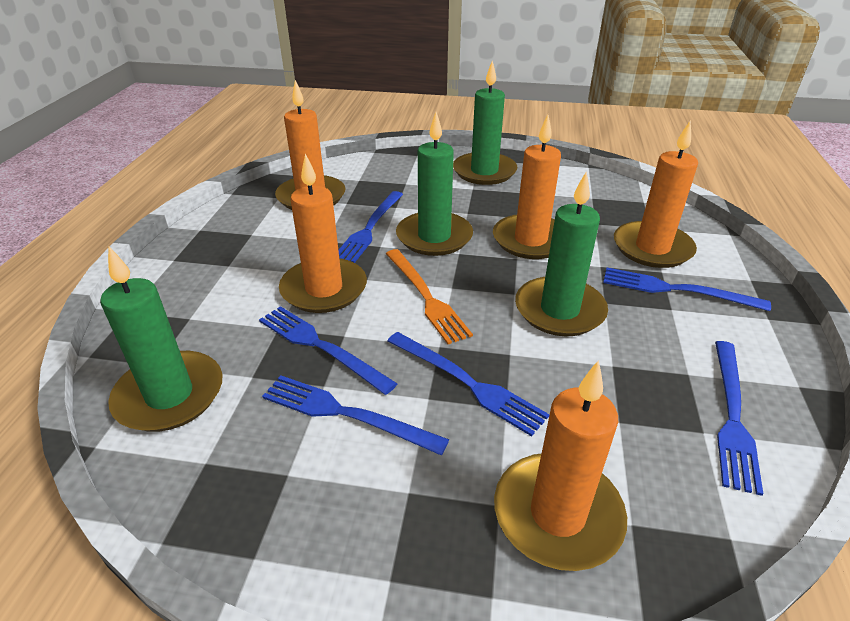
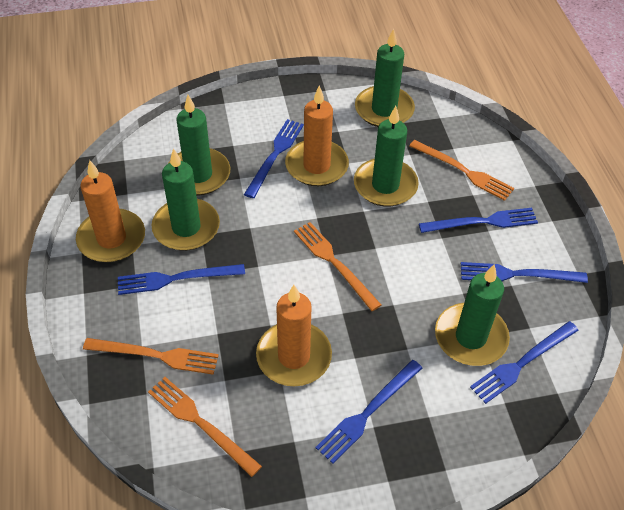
green candle: 4 -> 5
orange candle: 5 -> 3
orange fork: 1 -> 4

